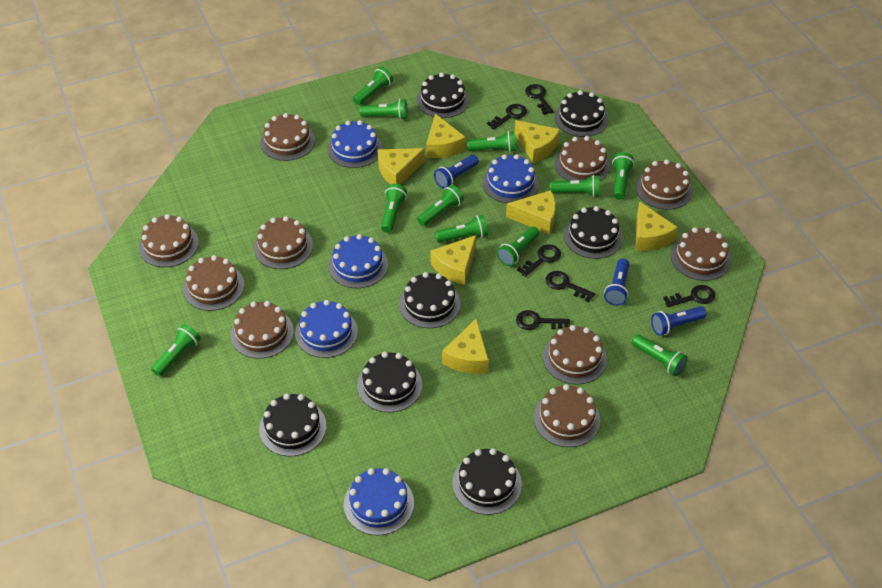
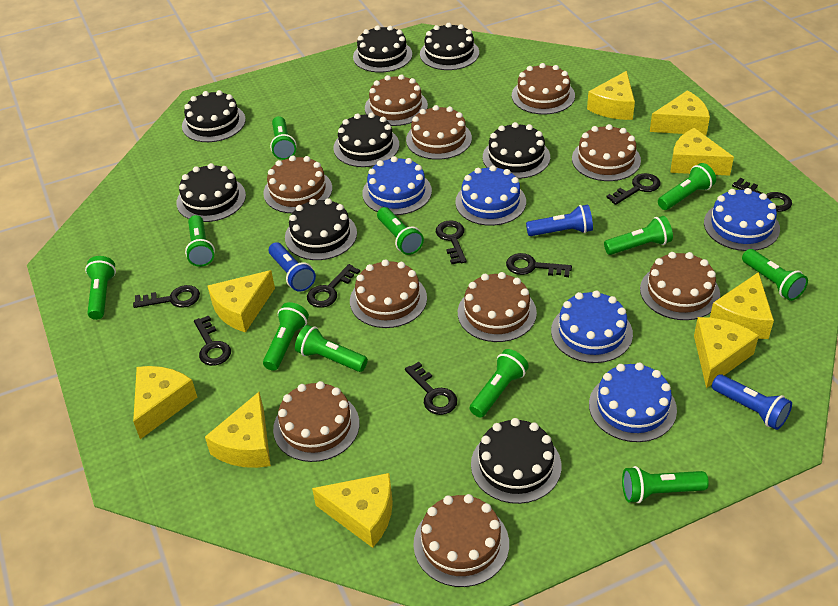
black cake: 7 -> 8
black key: 6 -> 8
yellow cheese: 7 -> 9

